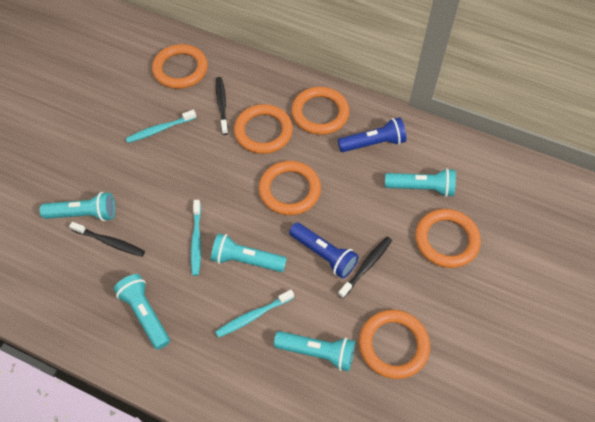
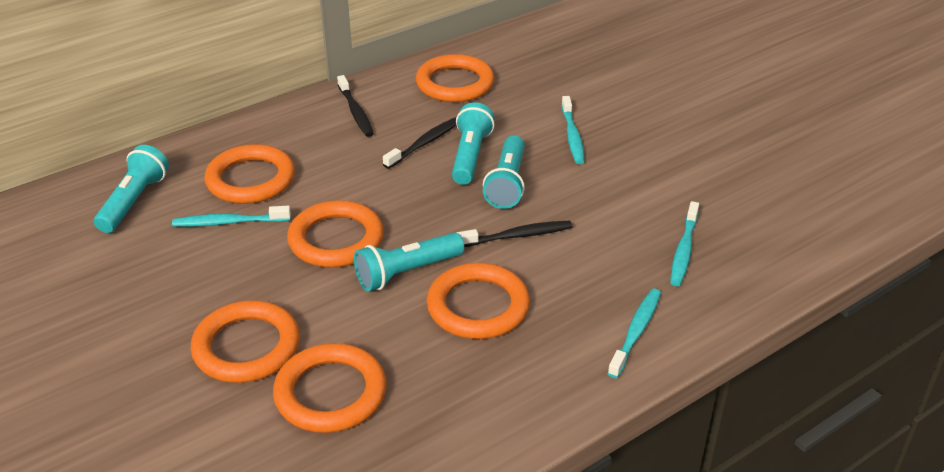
blue flashlight: 2 -> 0
turquoise flashlight: 5 -> 4
turquoise toothbrush: 3 -> 4

